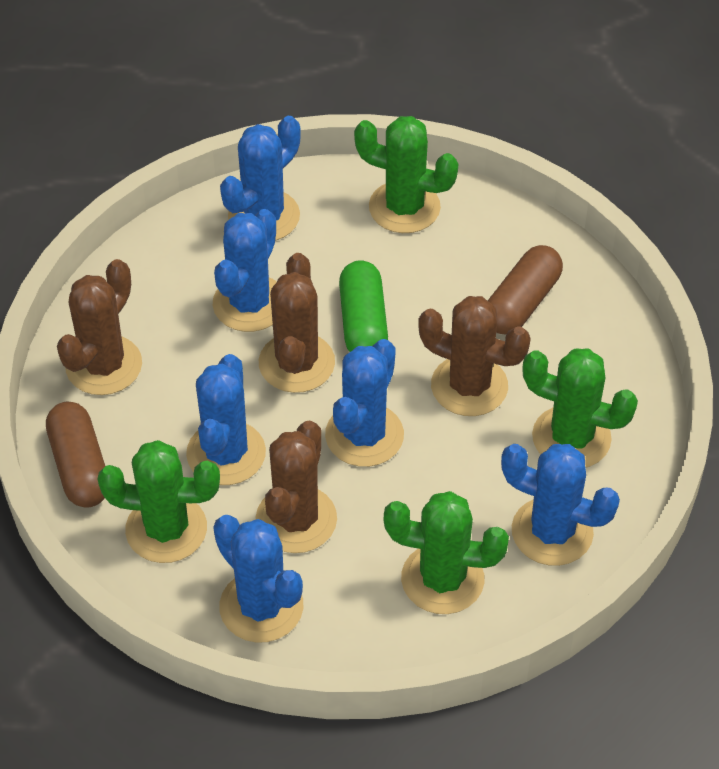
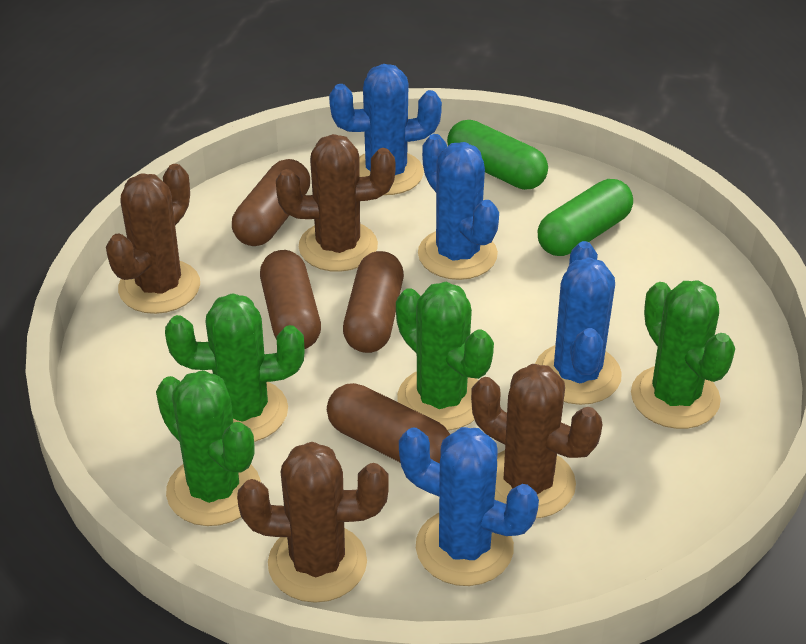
blue cactus: 6 -> 4
brown capsule: 2 -> 4
green capsule: 1 -> 2

